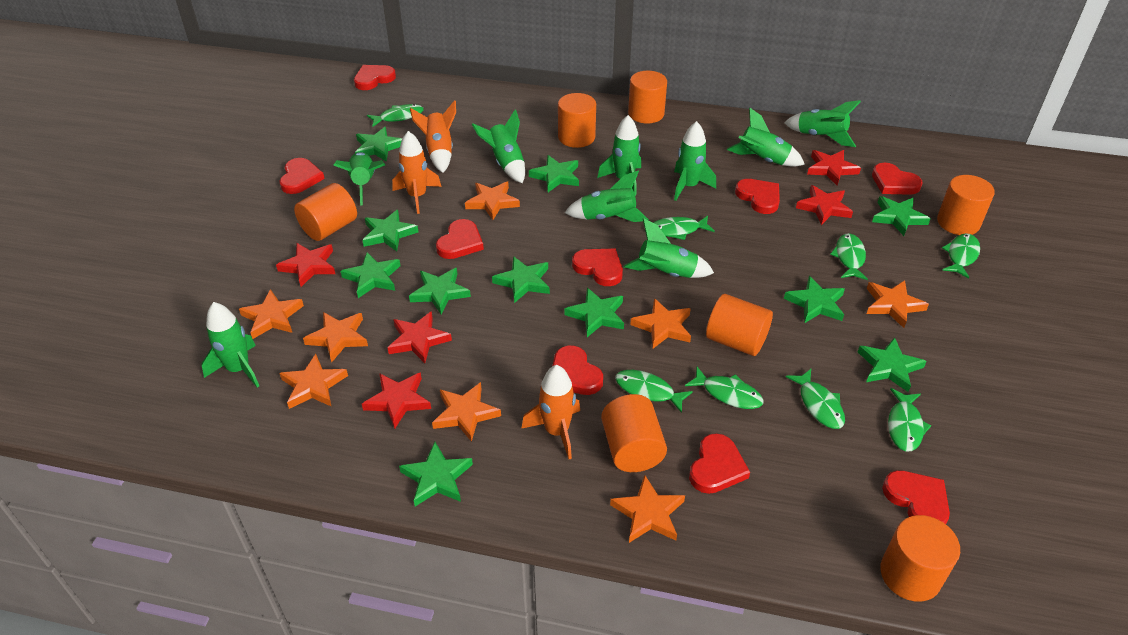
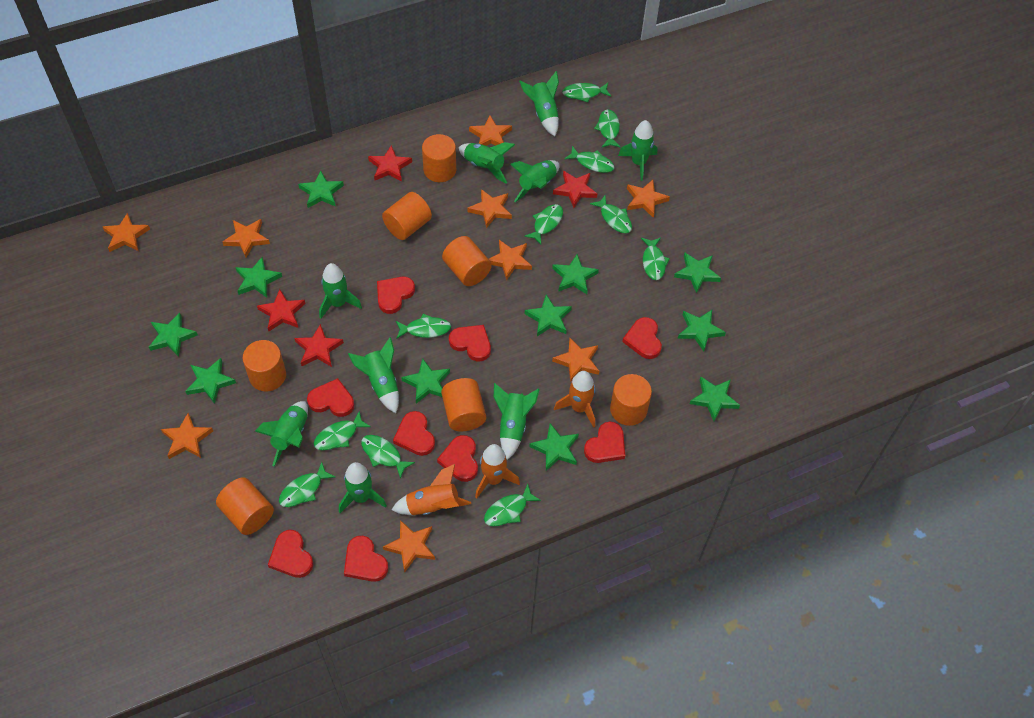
green fish: 8 -> 11
orange star: 8 -> 9
red star: 5 -> 4

